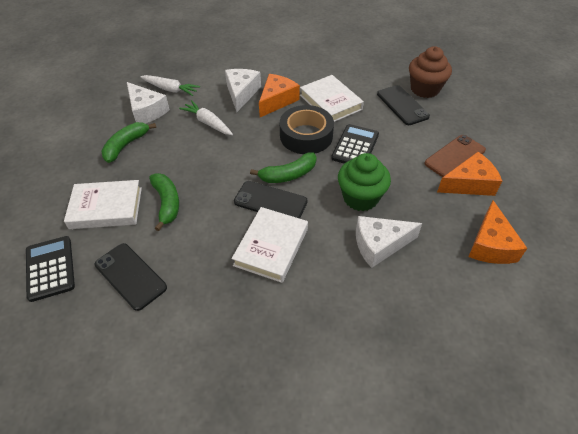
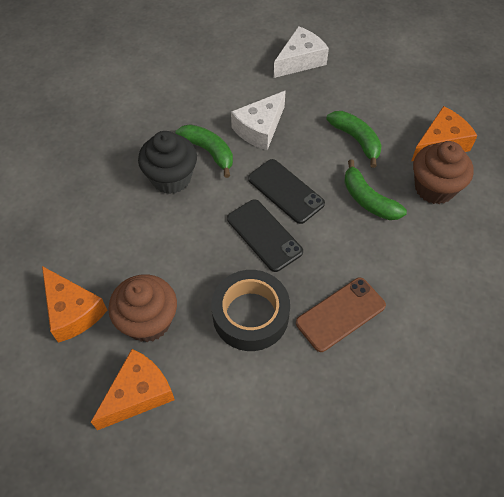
black calculator: 2 -> 0
black cupcake: 0 -> 1
black phone: 3 -> 2
brown cupcake: 1 -> 2
green cupcake: 1 -> 0
white book: 3 -> 0
white carrot: 2 -> 0
white cheese: 3 -> 2

